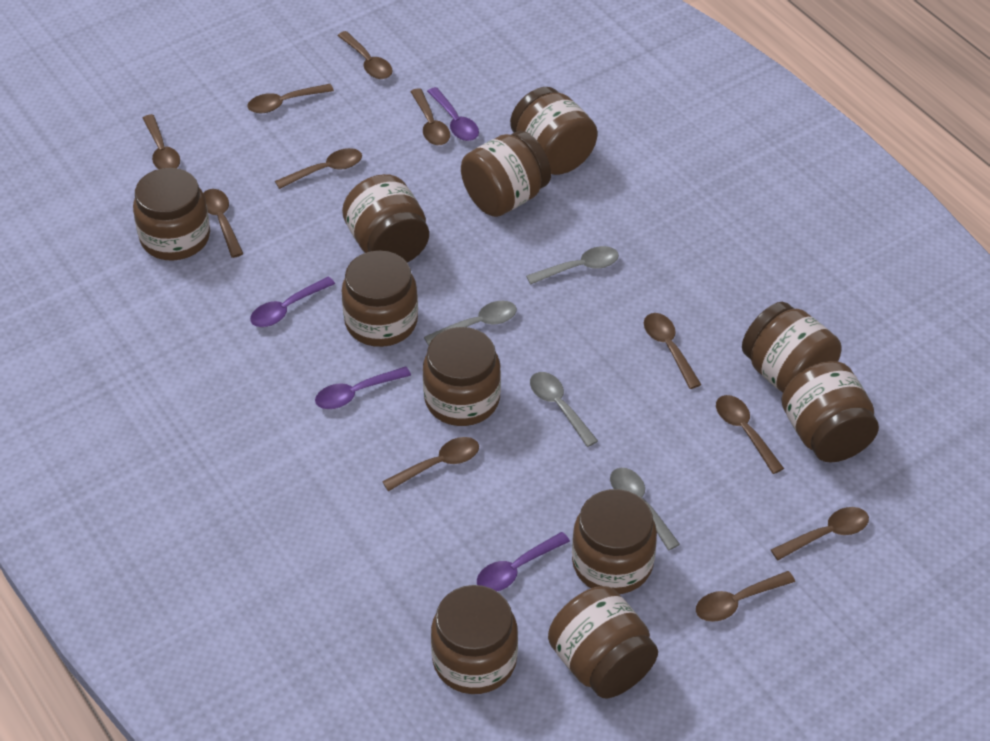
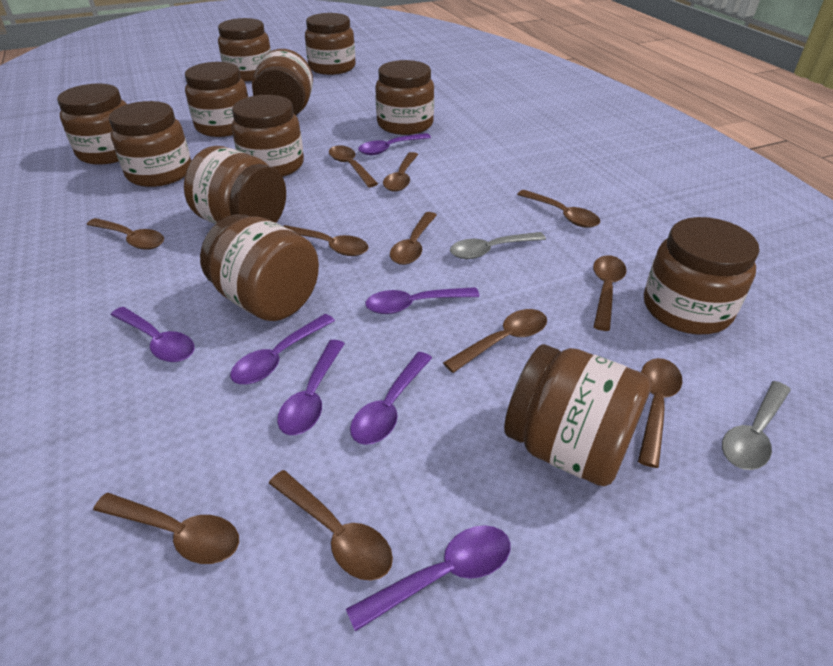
brown jar: 11 -> 12
grey spoon: 4 -> 2
purple spoon: 4 -> 7

